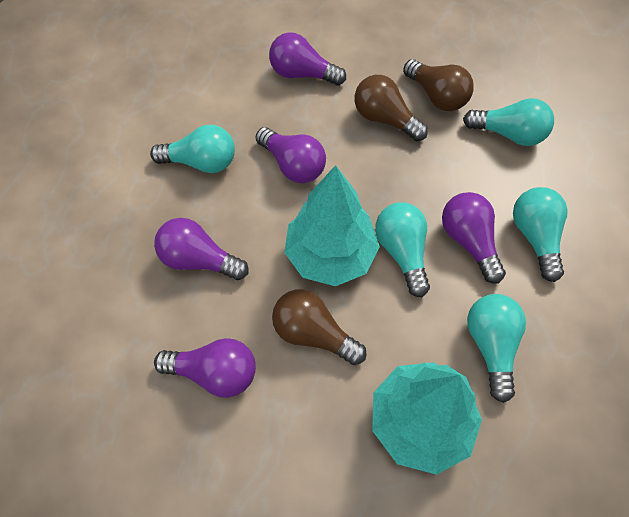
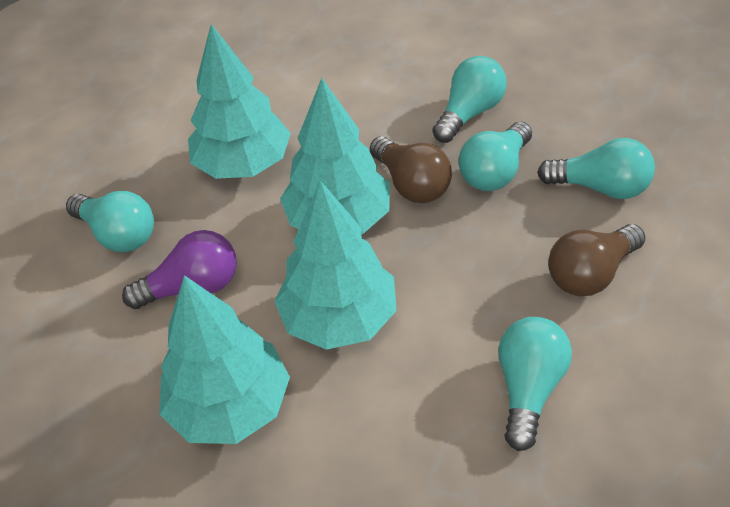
brown light bulb: 3 -> 2
purple light bulb: 5 -> 1
turquoise tree: 2 -> 4

